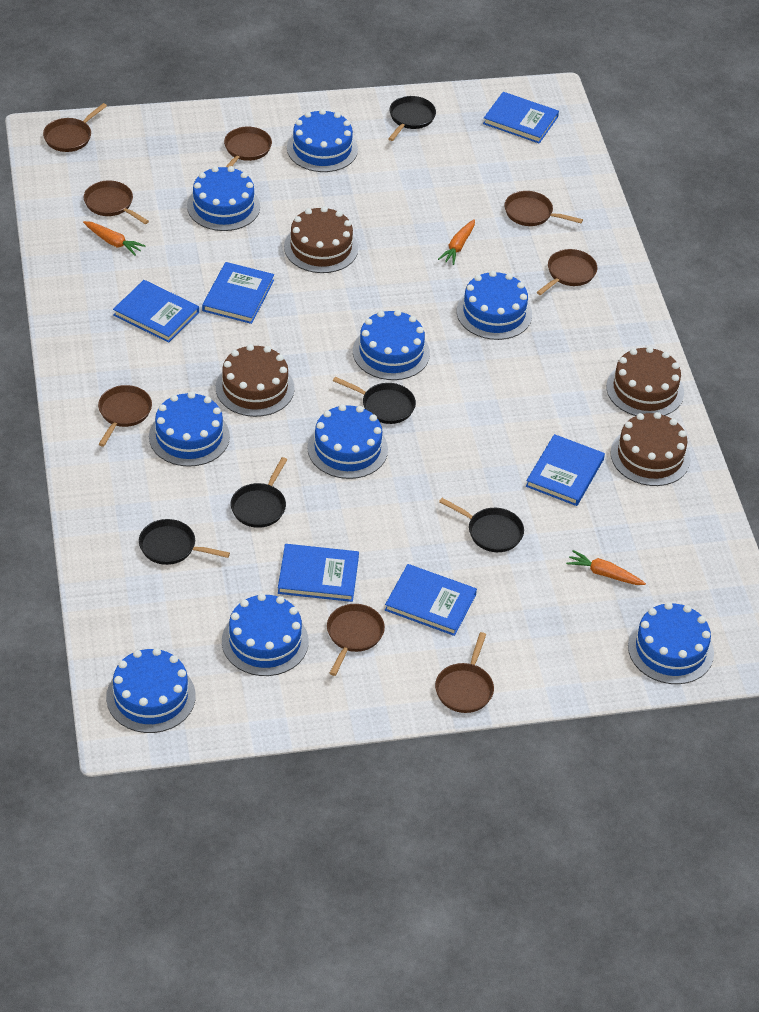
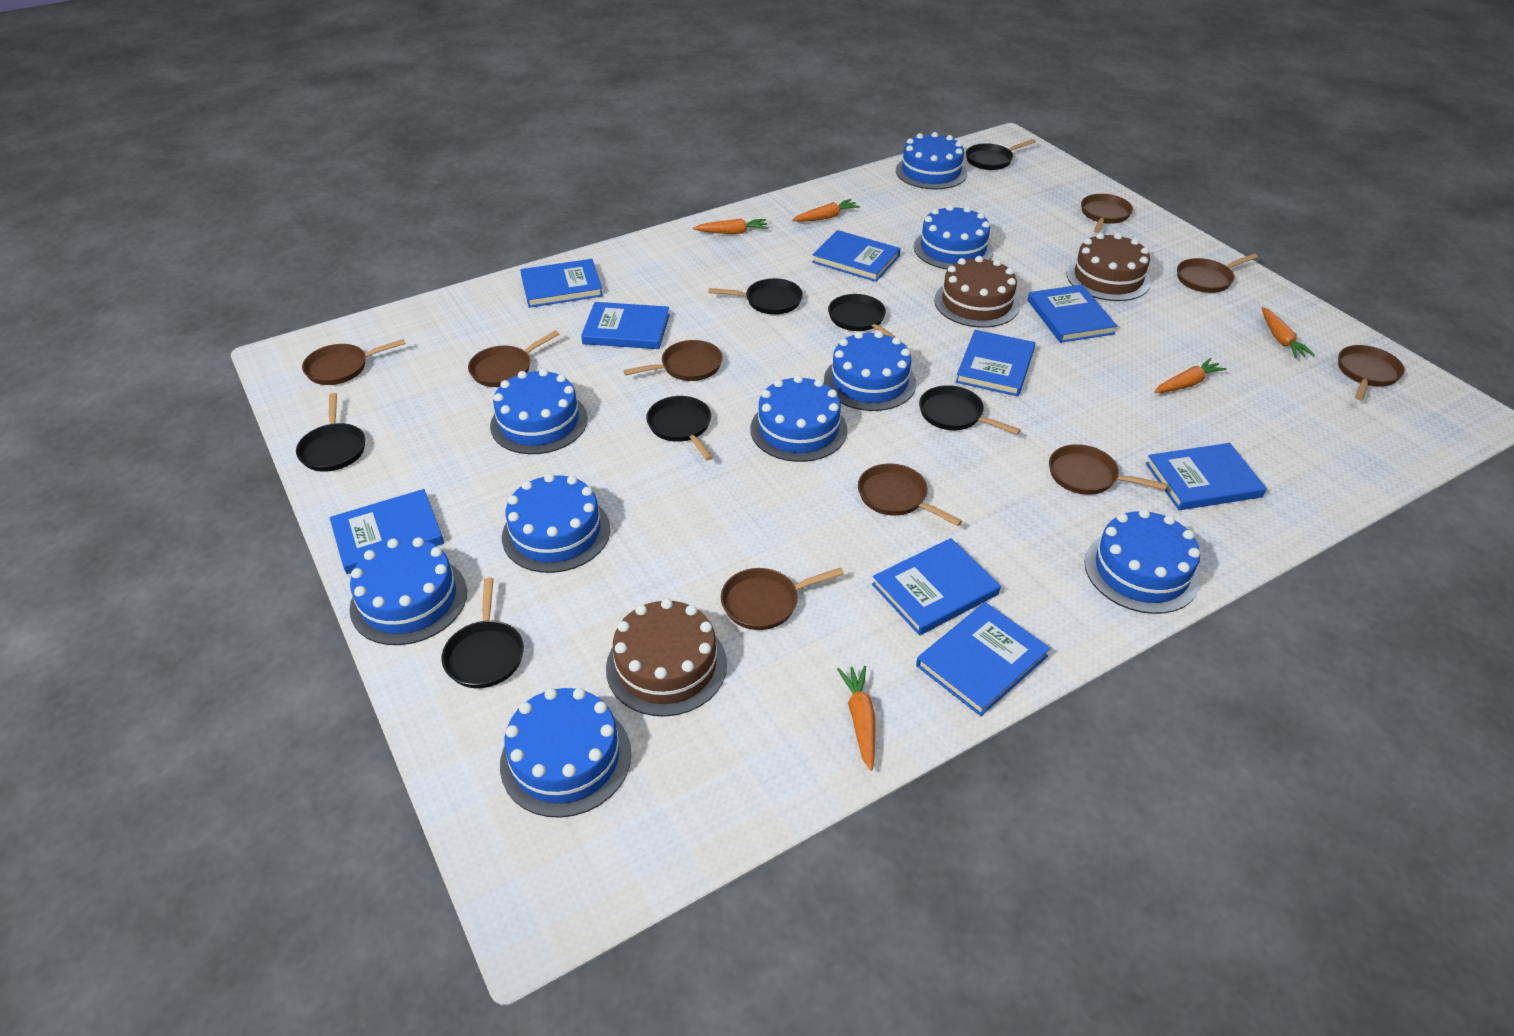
black pan: 5 -> 7
blue book: 6 -> 9
brown cake: 4 -> 3
brown pan: 8 -> 9
orange carrot: 3 -> 5

